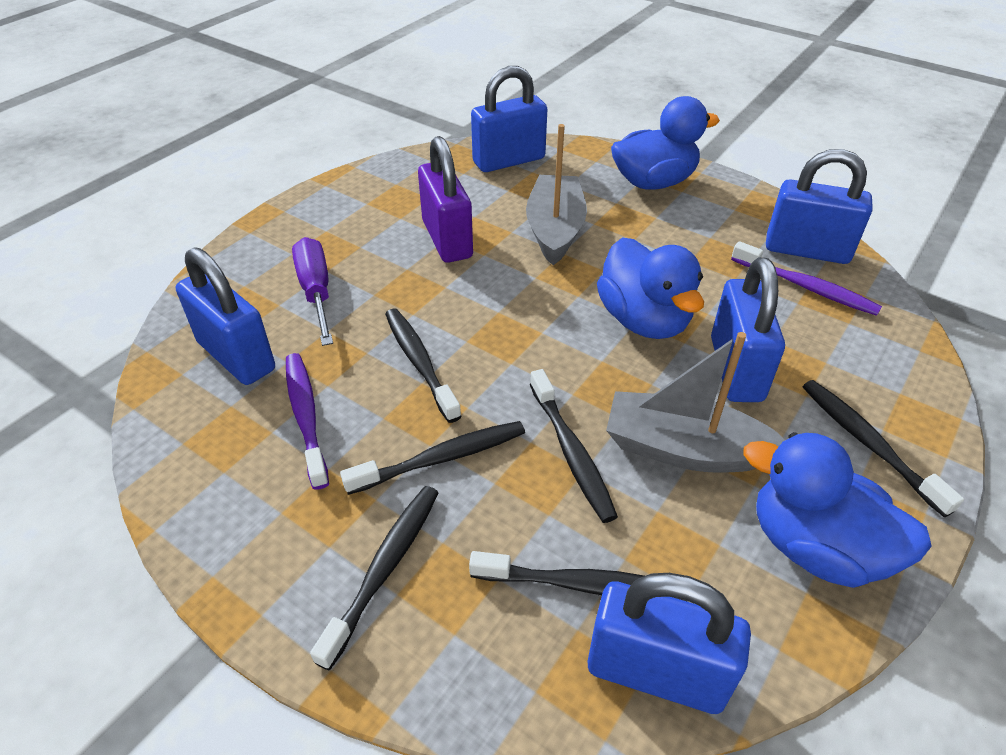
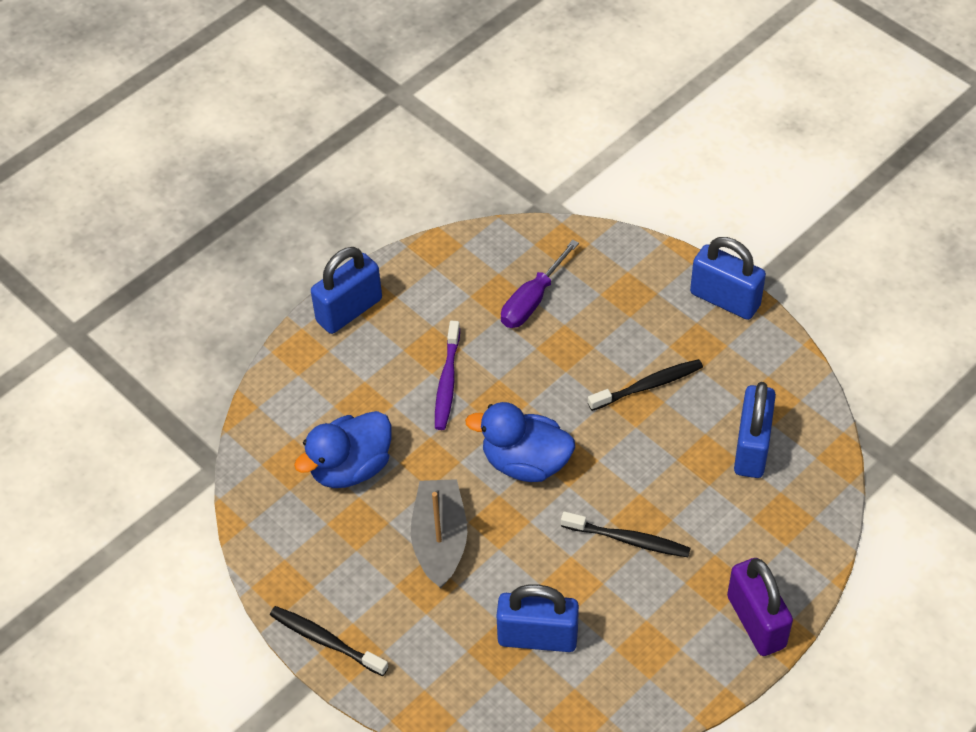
black toothbrush: 6 -> 3
blue duck: 3 -> 2
blue padlock: 5 -> 4
grey boat: 2 -> 1
purple toothbrush: 2 -> 1

